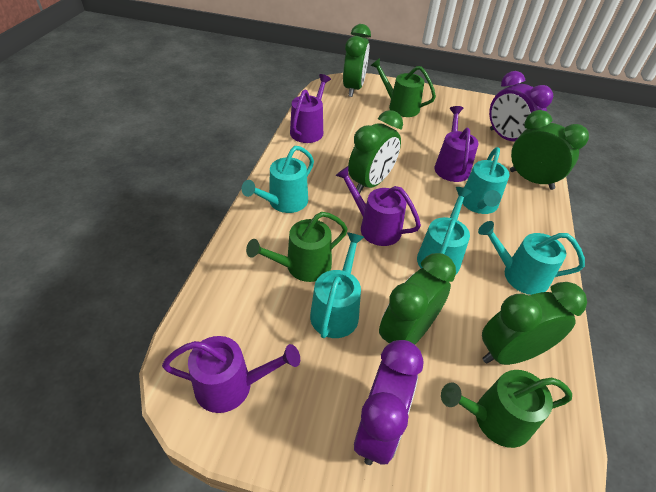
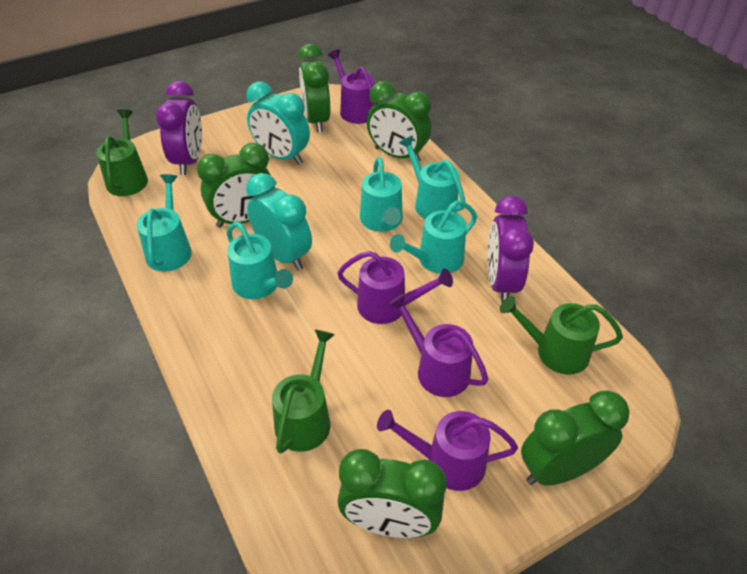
turquoise clock: 0 -> 2

